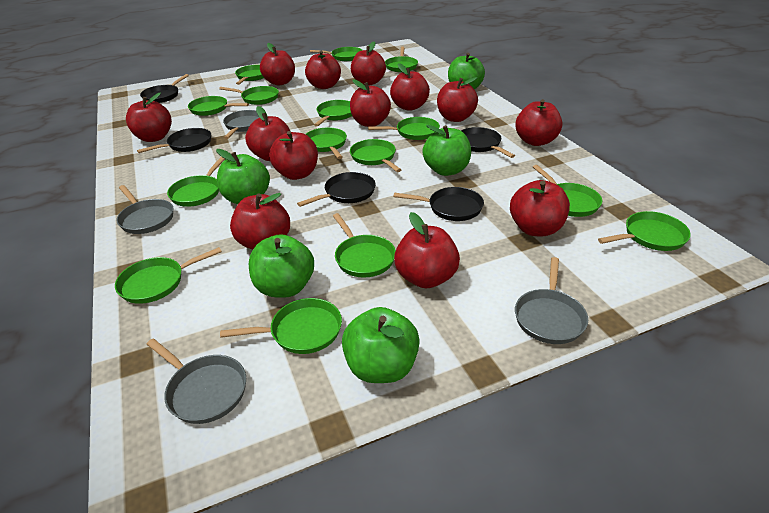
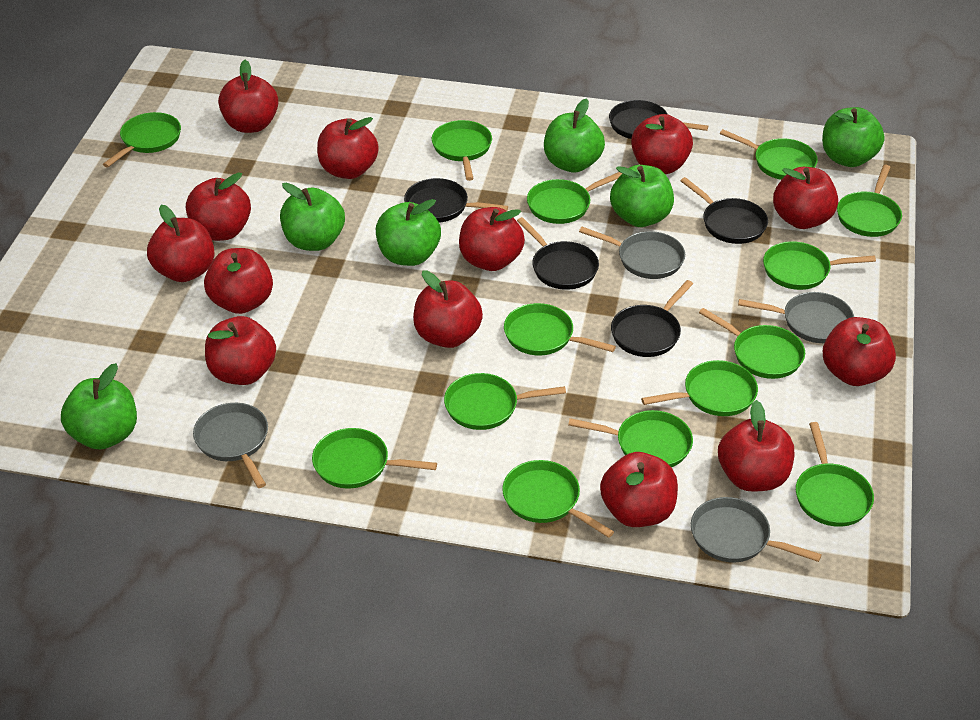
green apple: 5 -> 6
green pan: 15 -> 14

